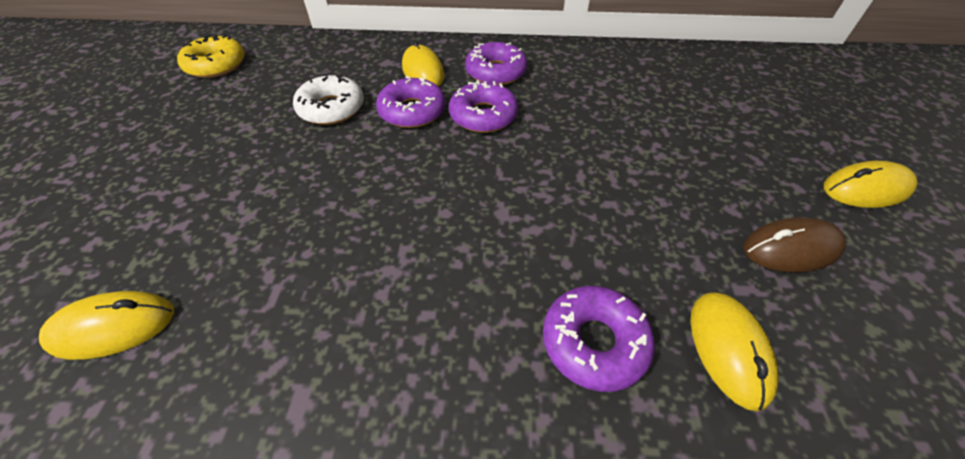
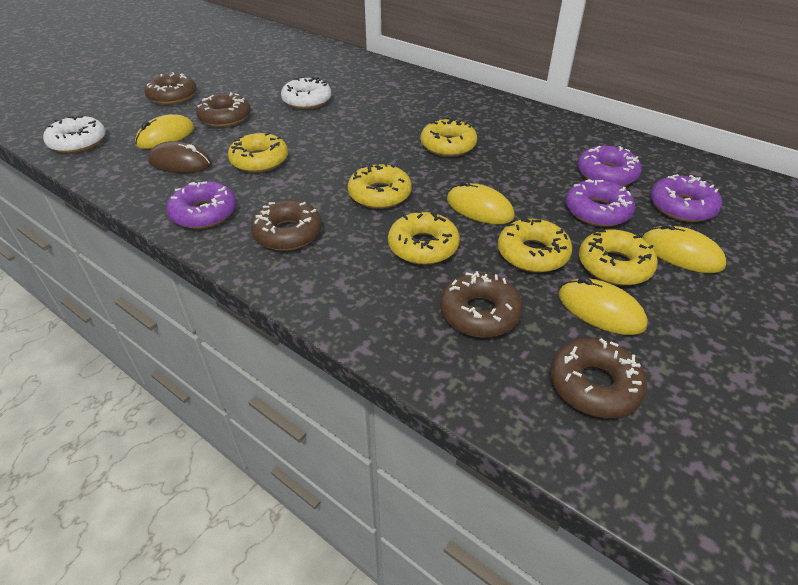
brown donut: 0 -> 5
white donut: 1 -> 2
yellow donut: 1 -> 6

